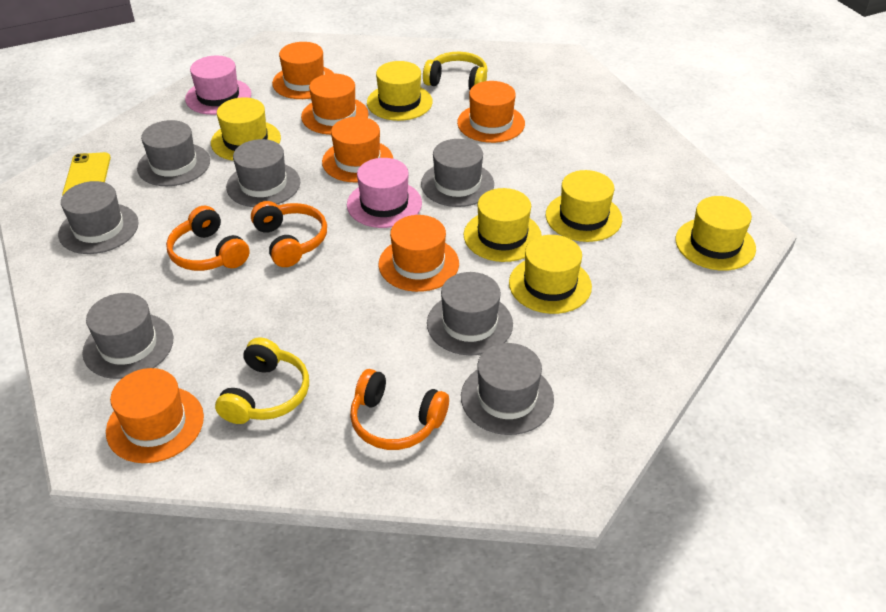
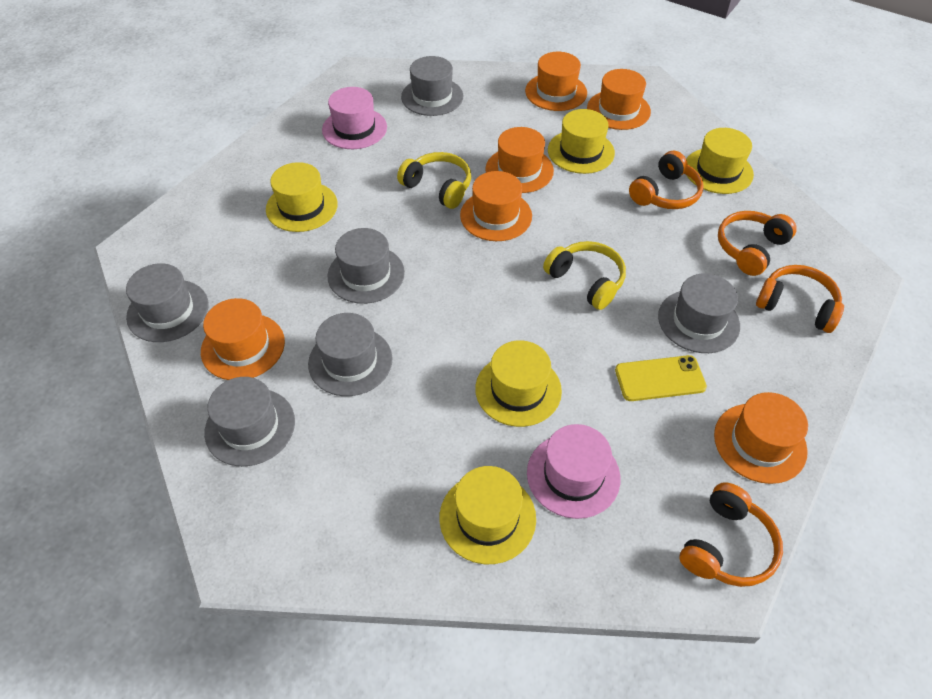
grey hat: 7 -> 6
orange headphones: 3 -> 4
yellow hat: 6 -> 5

